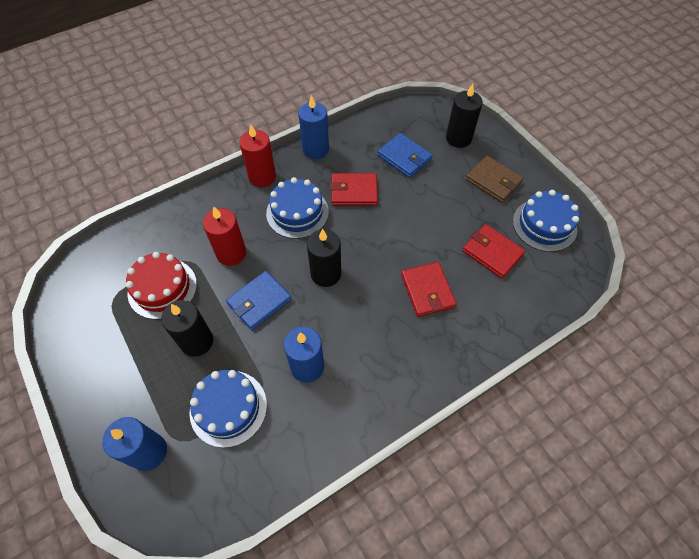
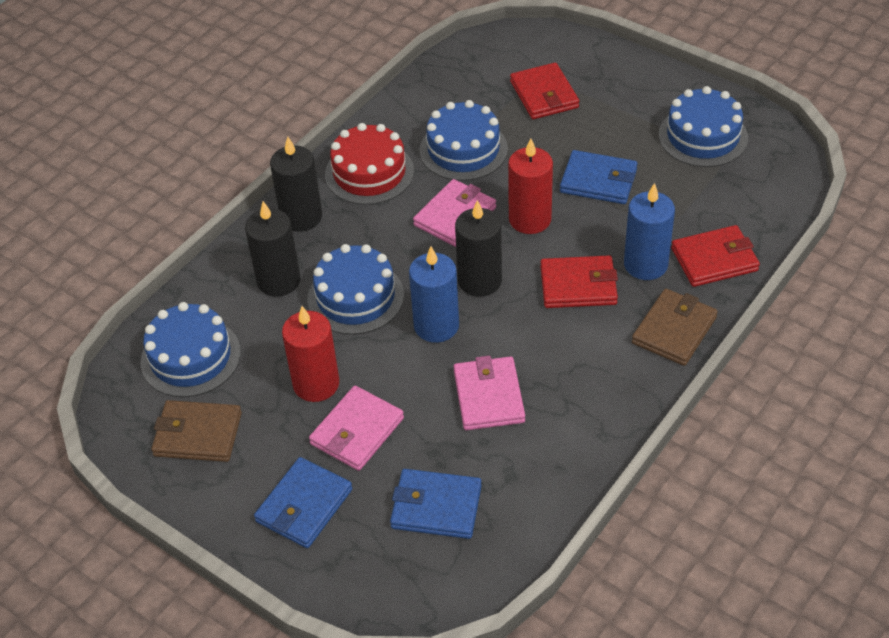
blue cake: 3 -> 4
blue candle: 3 -> 2
blue wallet: 2 -> 3
brown wallet: 1 -> 2
pink wallet: 0 -> 3

